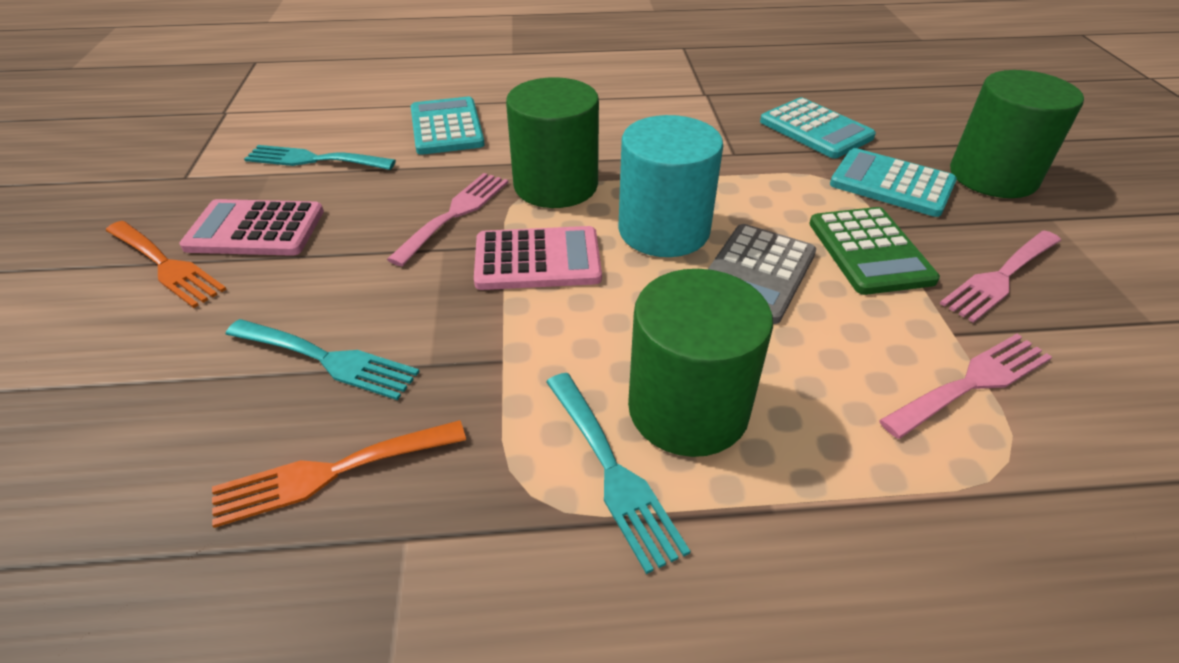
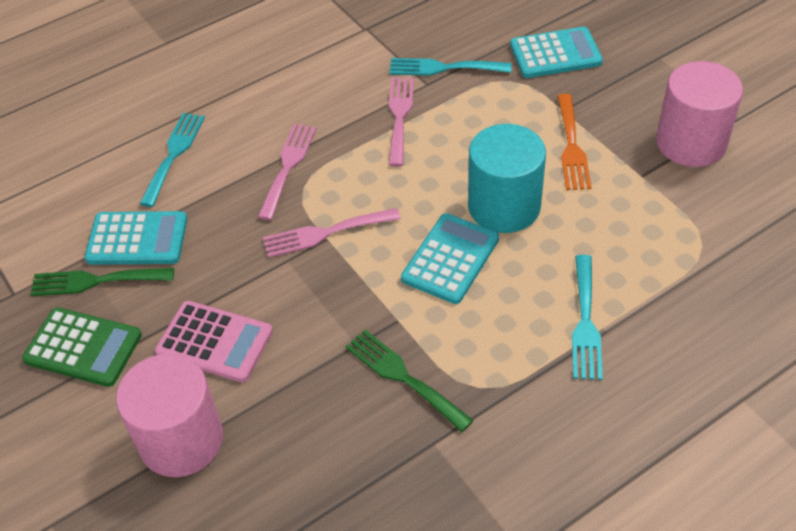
green cylinder: 3 -> 0
green fork: 0 -> 2
grey calculator: 1 -> 0
orange fork: 2 -> 1
pink calculator: 2 -> 1
pink cylinder: 0 -> 2

